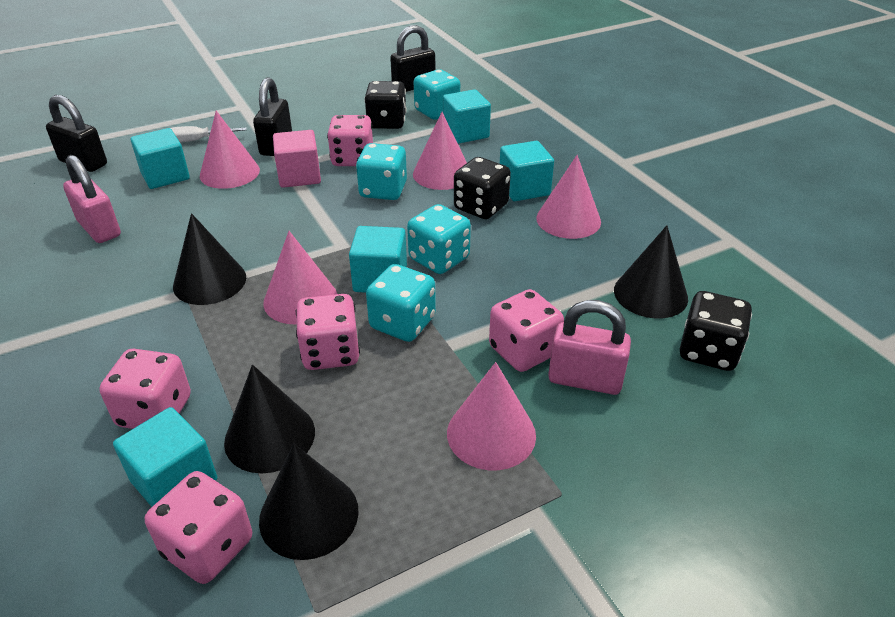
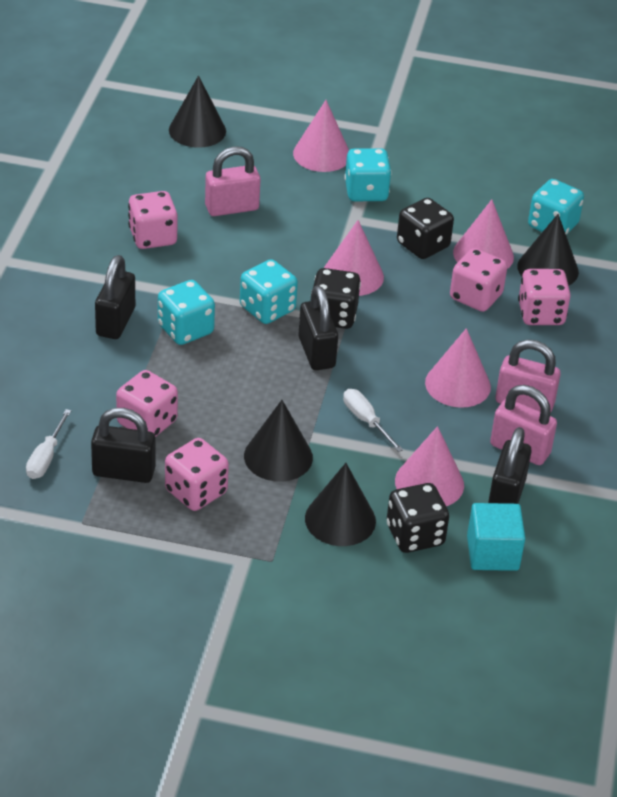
black padlock: 3 -> 4
pink cube: 1 -> 0
pink padlock: 2 -> 3
turquoise cube: 5 -> 1
white screwdriver: 1 -> 2

